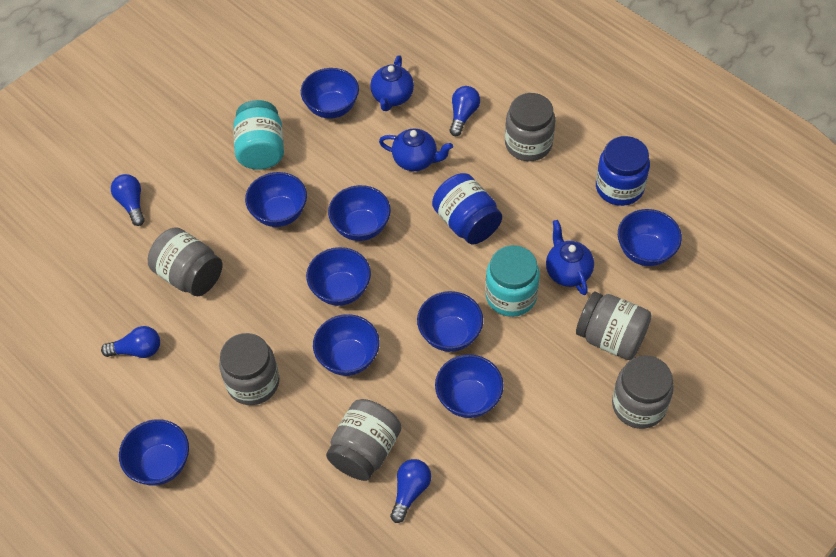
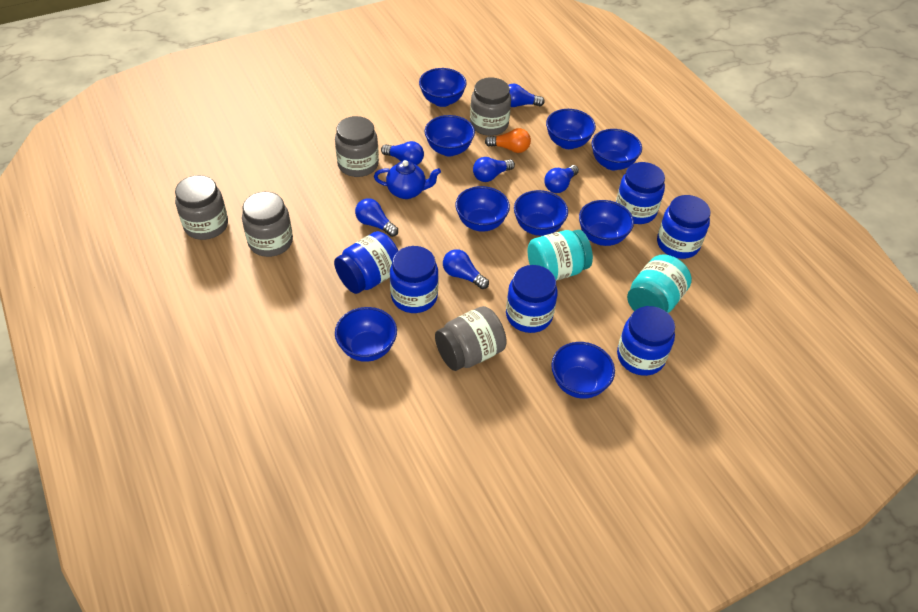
blue jar: 2 -> 6
blue light bulb: 4 -> 6
blue teapot: 3 -> 1
grey jar: 6 -> 5
orange light bulb: 0 -> 1

